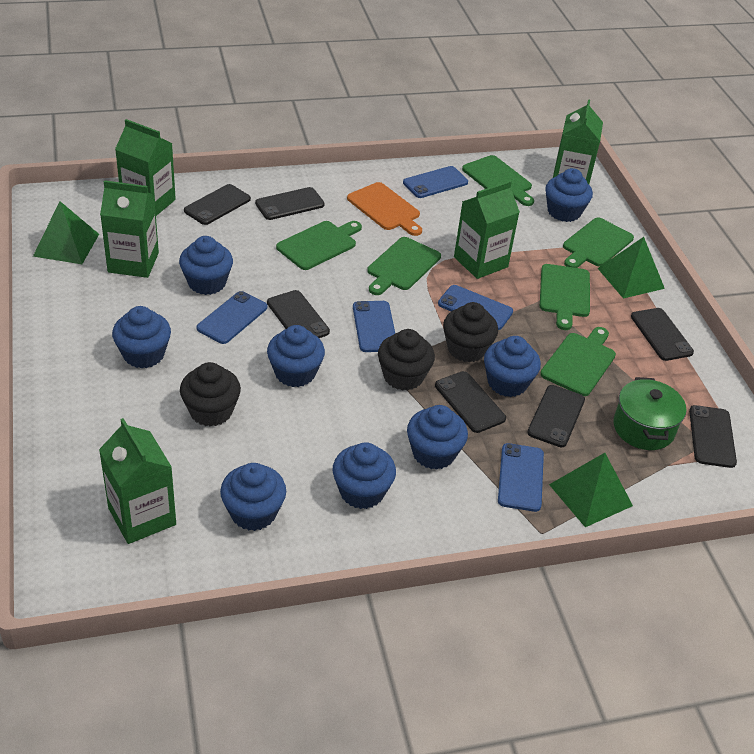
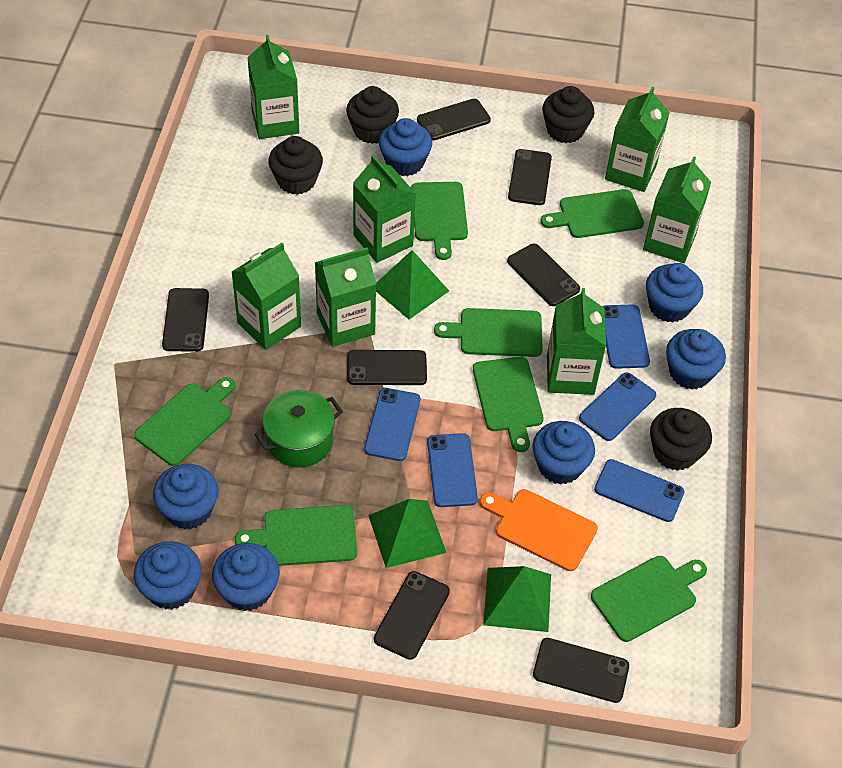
black cupcake: 3 -> 4
blue cupcake: 8 -> 7
green carton: 5 -> 7
green cutting board: 6 -> 7

